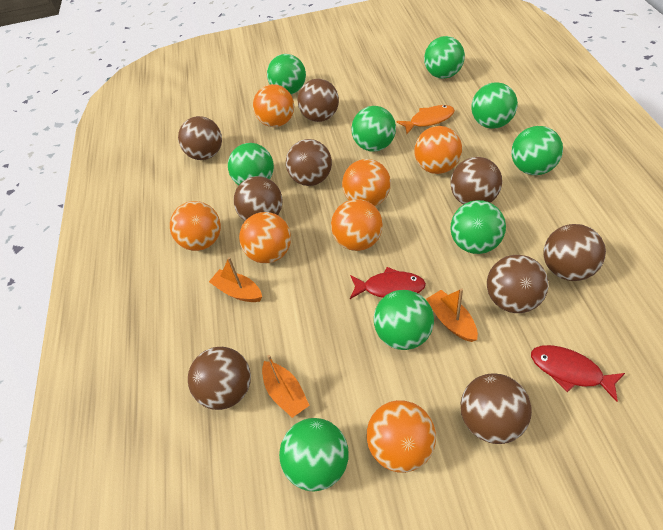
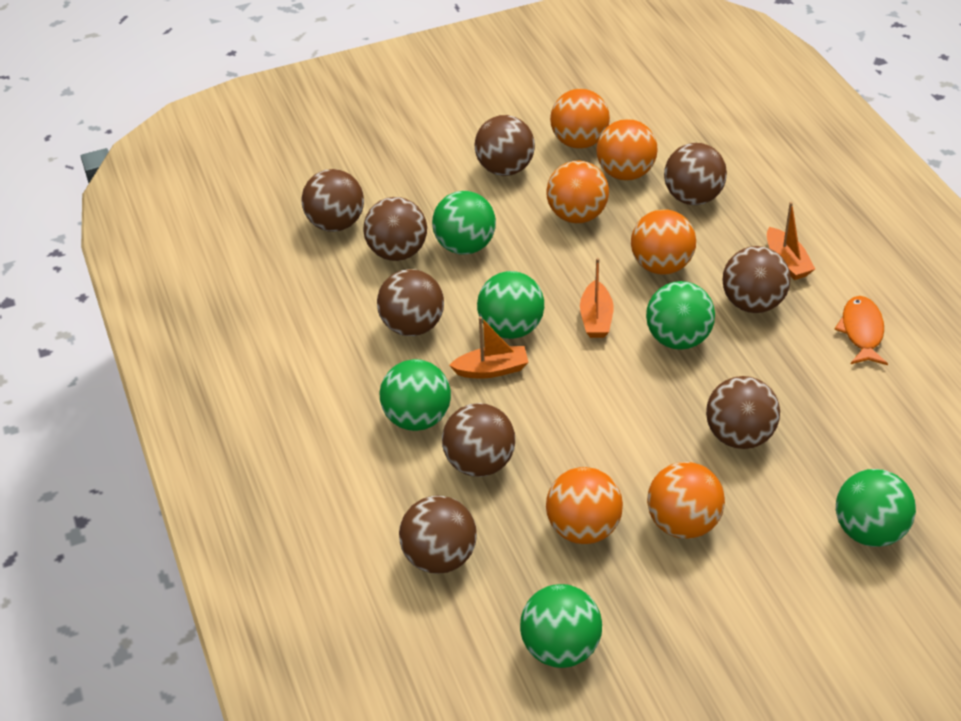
green ball: 9 -> 6
orange ball: 7 -> 6
red fish: 2 -> 0

